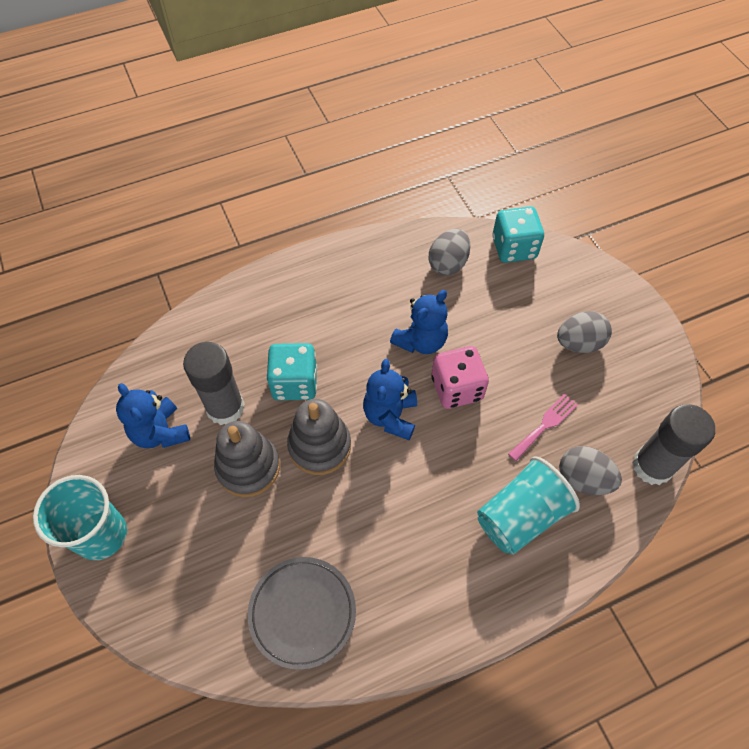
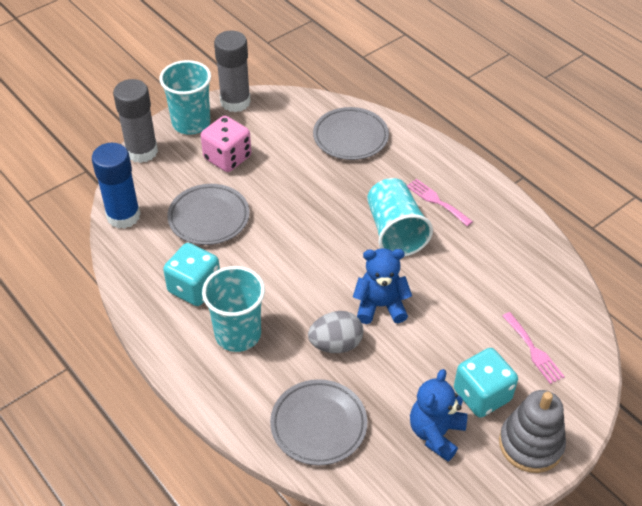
blue glue stick: 0 -> 1
blue teddy bear: 3 -> 2
grey egg: 3 -> 1
grey plate: 1 -> 3
grey stacking toy: 2 -> 1
pink fork: 1 -> 2
turquoise cup: 2 -> 3

